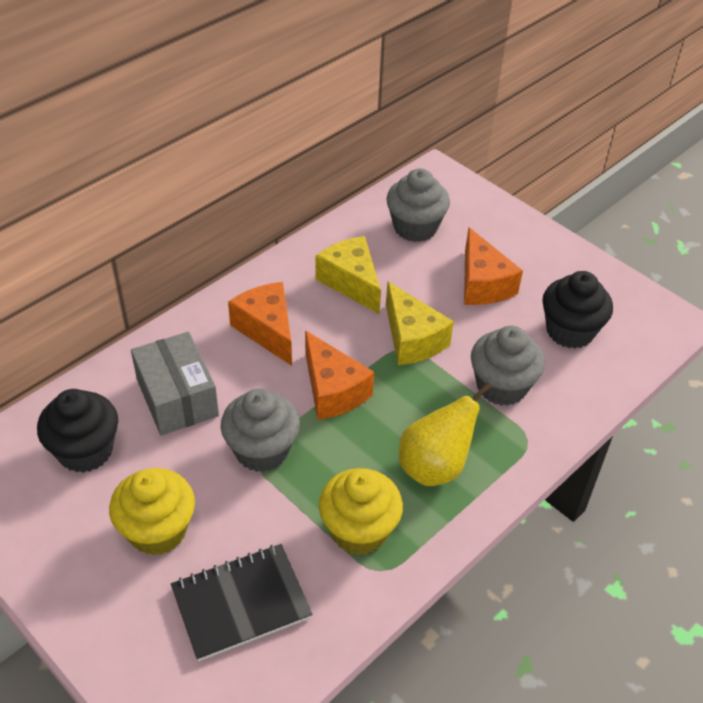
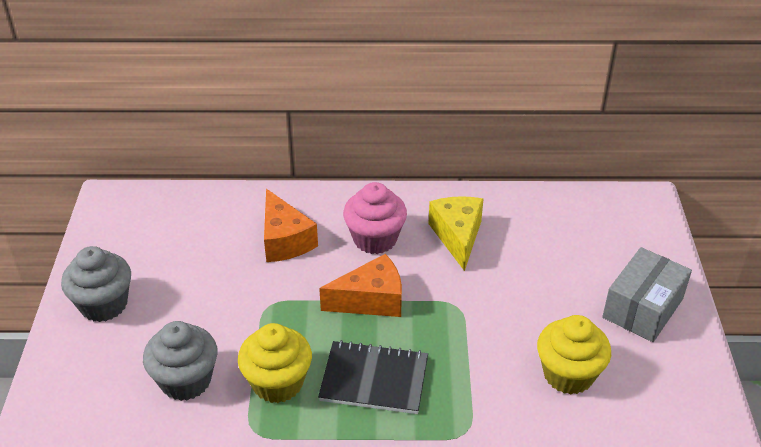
black cupcake: 2 -> 0
grey cupcake: 3 -> 2
orange cheese: 3 -> 2
pink cupcake: 0 -> 1
yellow cheese: 2 -> 1
yellow pear: 1 -> 0

